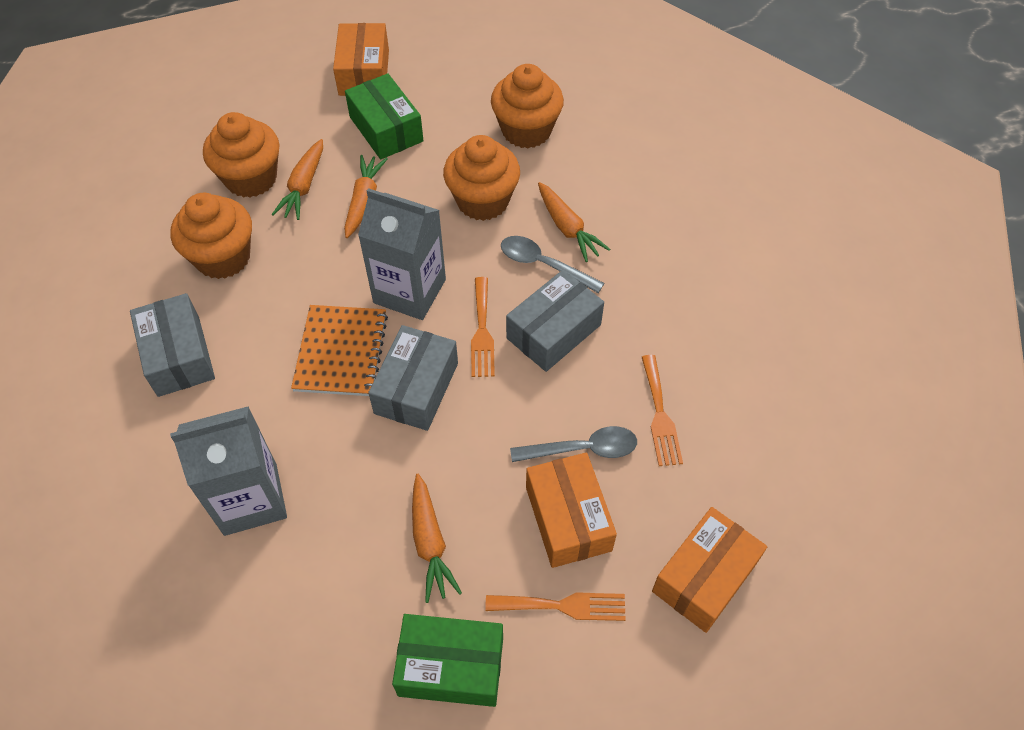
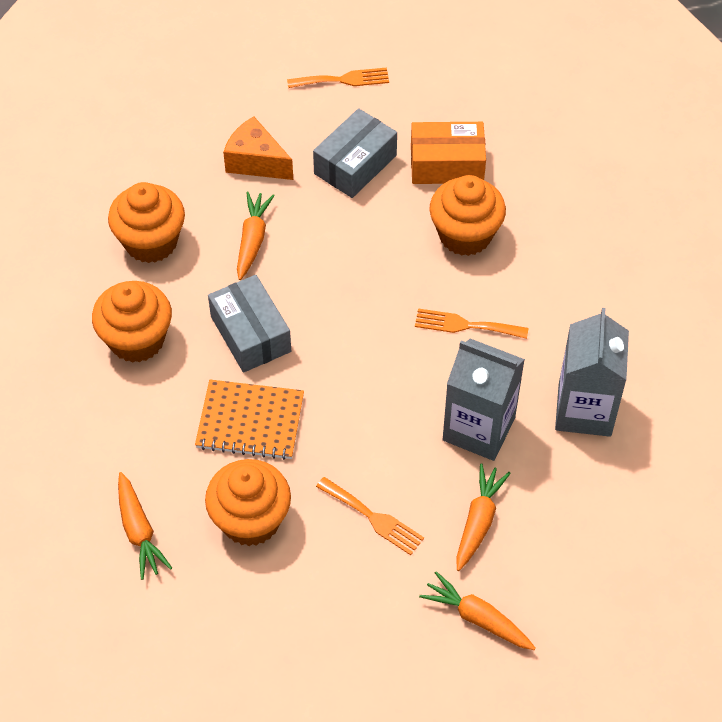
green box: 2 -> 0
grey box: 3 -> 2
grey spoon: 2 -> 0
orange box: 3 -> 1
orange cheese: 0 -> 1

